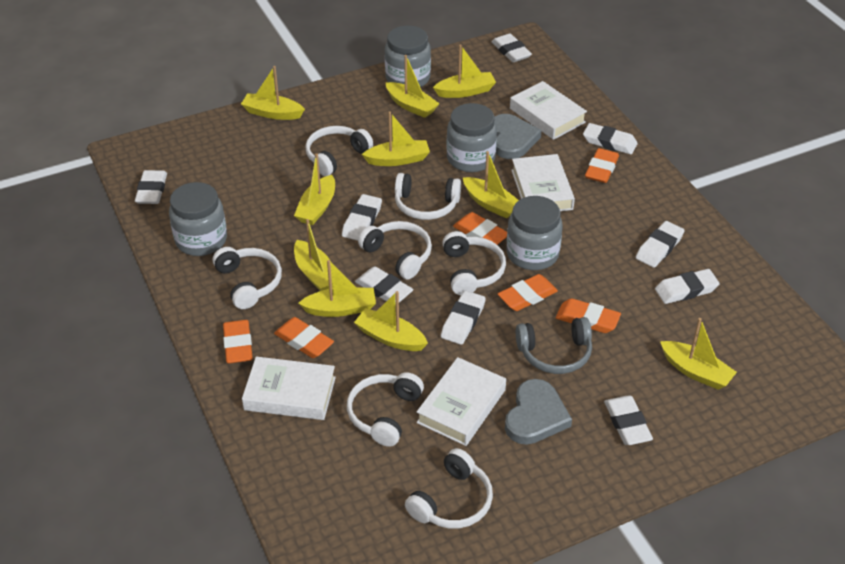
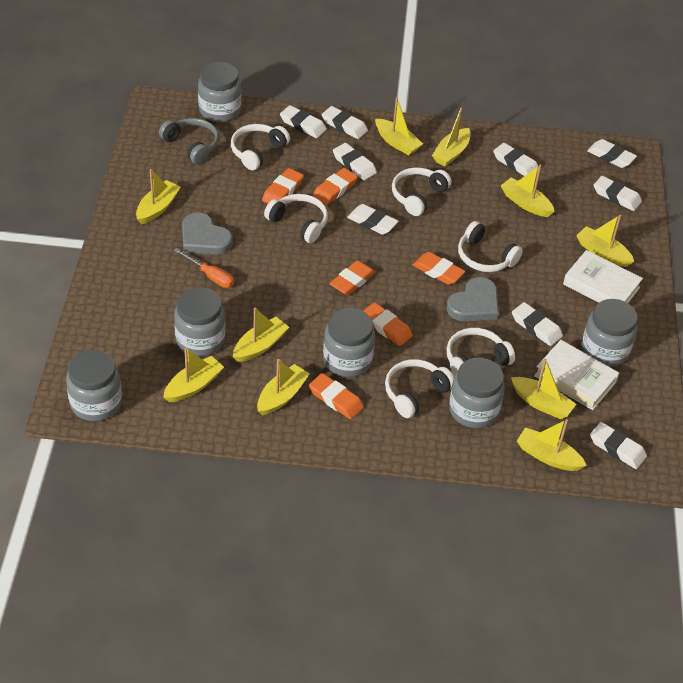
grey jar: 4 -> 6
orange screwdriver: 0 -> 1
white book: 4 -> 2
white headphones: 7 -> 6

